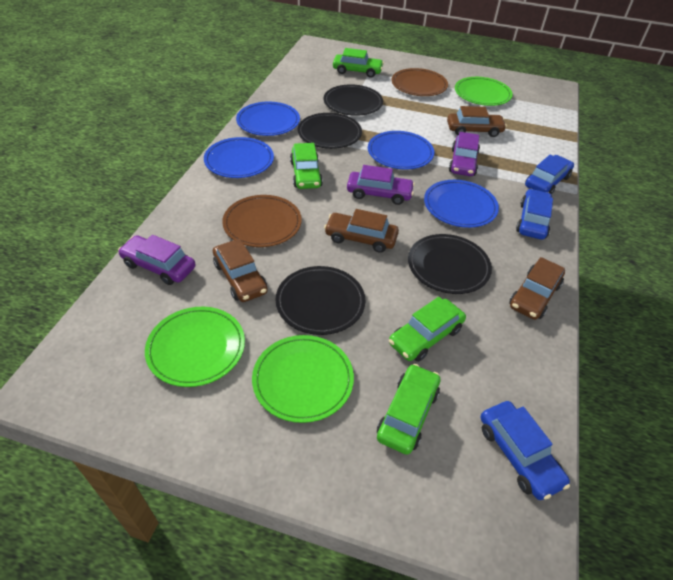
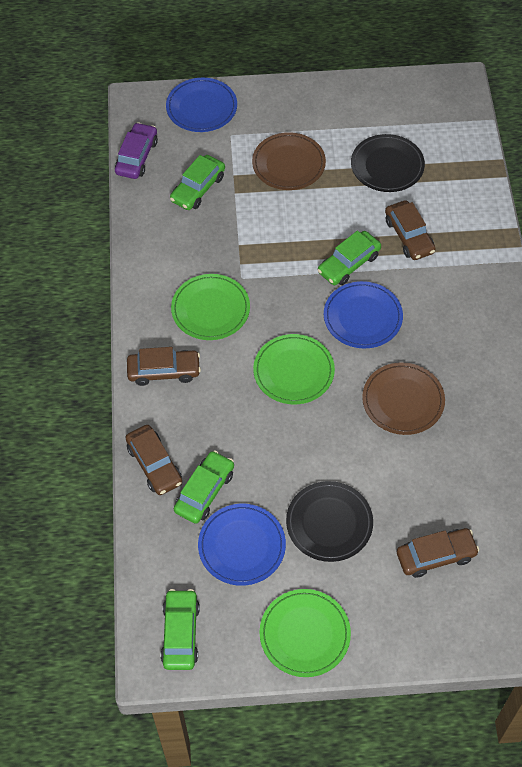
black plate: 4 -> 2
blue car: 3 -> 0
blue plate: 4 -> 3
purple car: 3 -> 1

